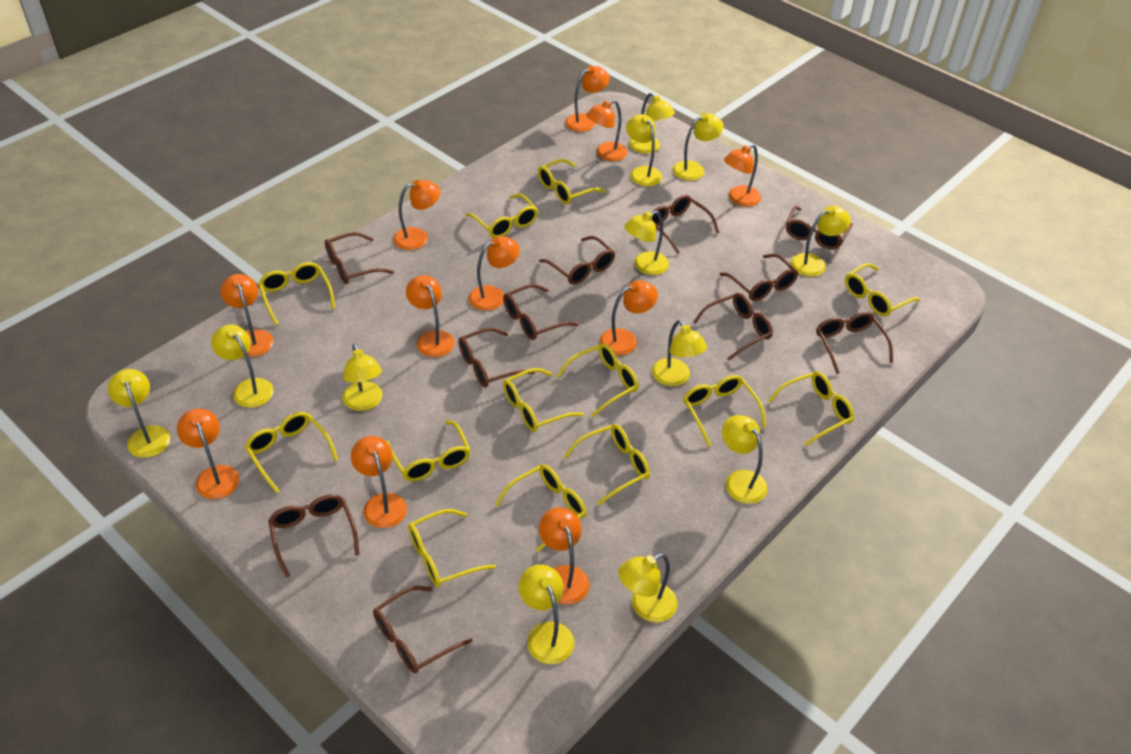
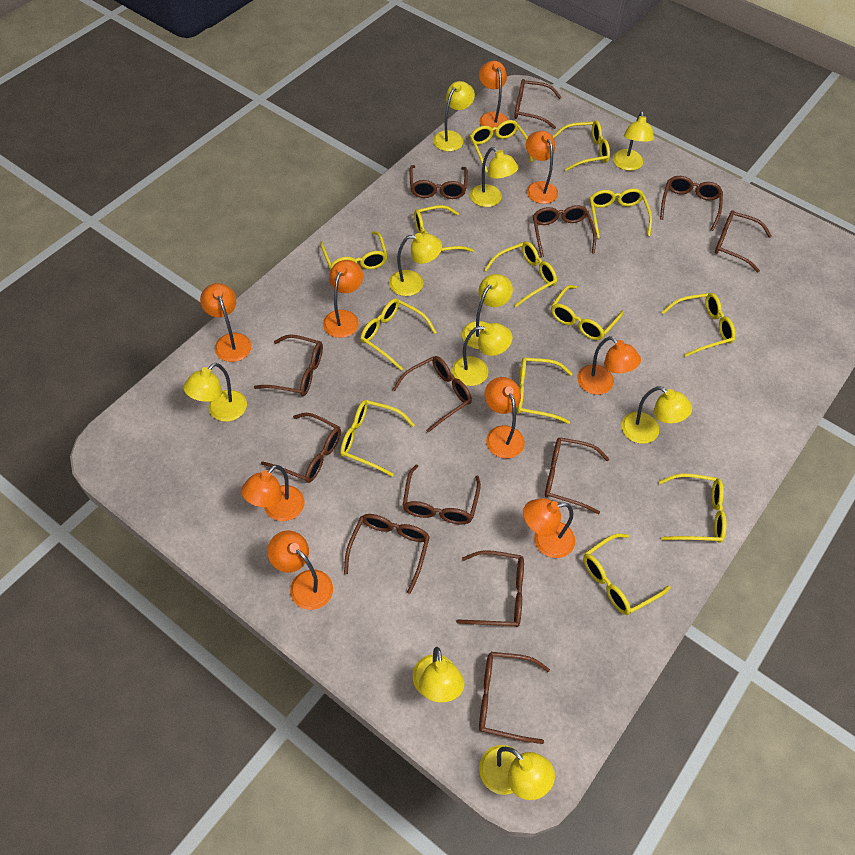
brown glasses: 11 -> 13
orange lamp: 11 -> 9
yellow lamp: 12 -> 10

